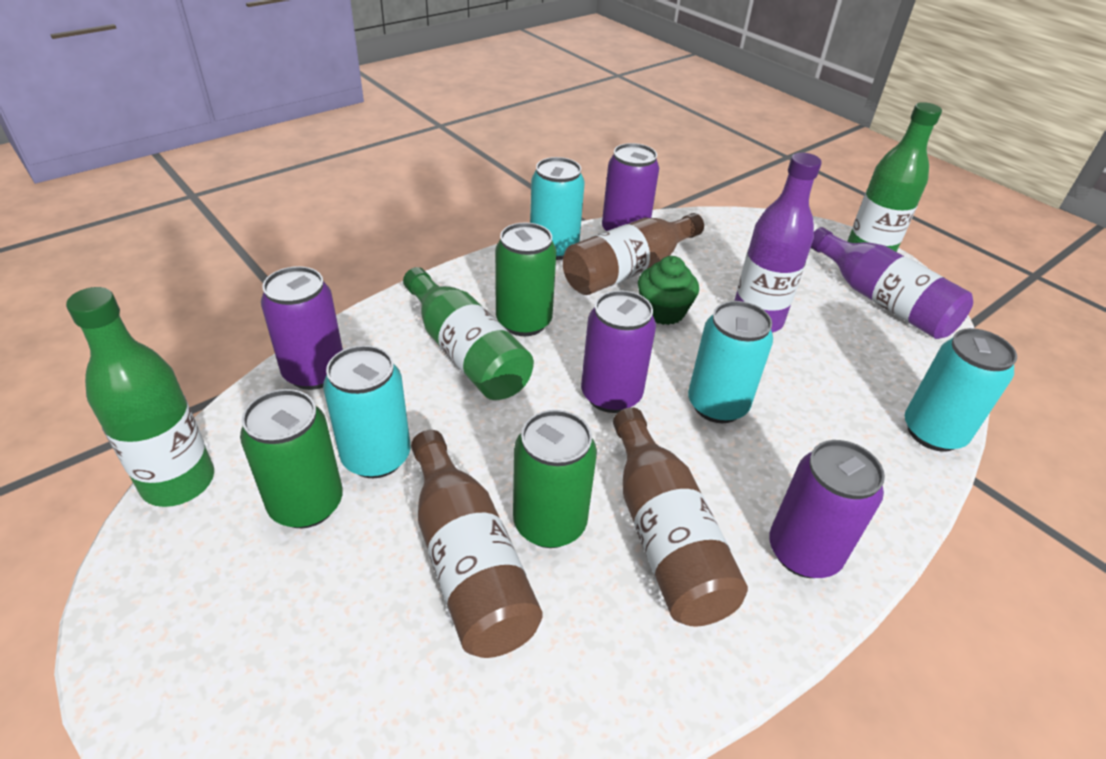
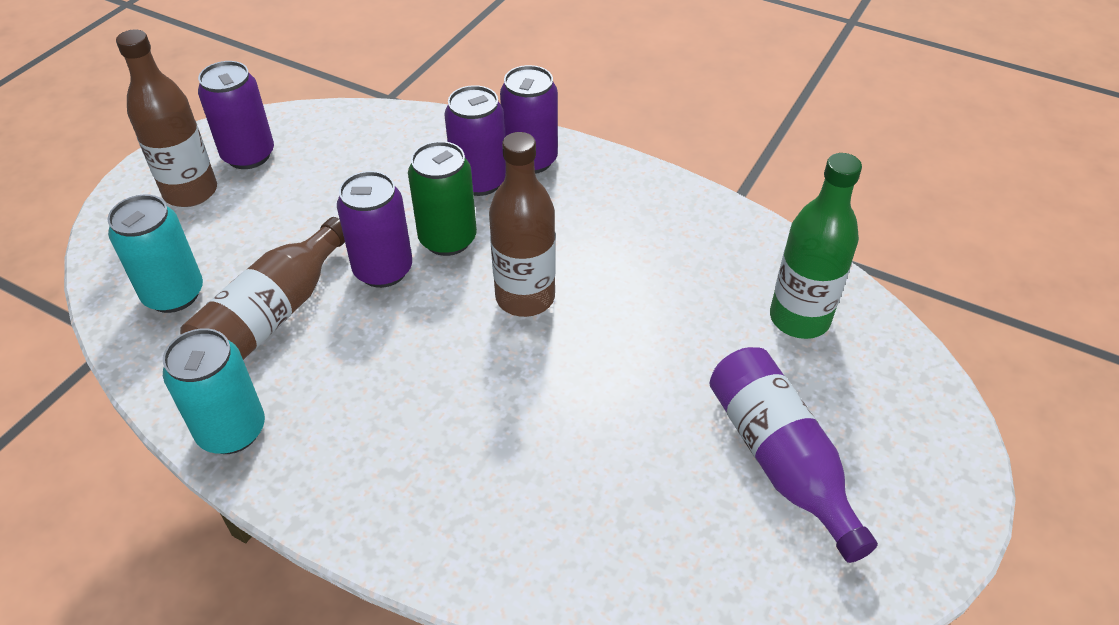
green bottle: 3 -> 1
green can: 3 -> 1
green cupcake: 1 -> 0
purple bottle: 2 -> 1
turquoise can: 4 -> 2

